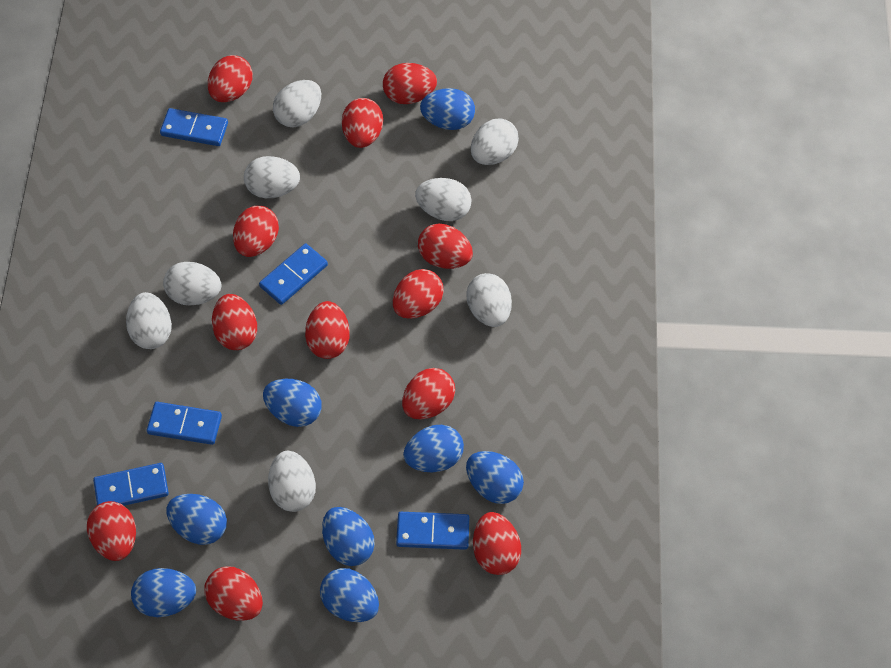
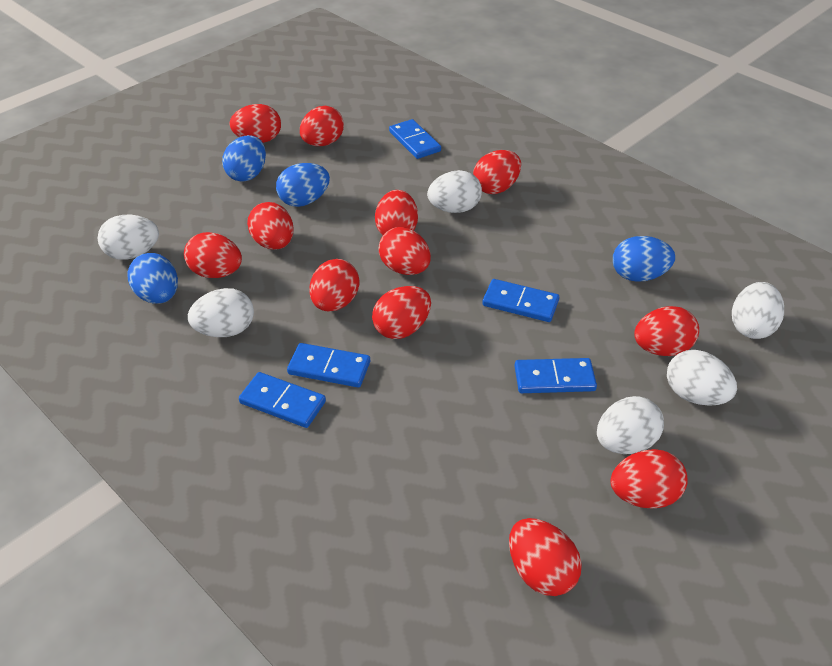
blue egg: 8 -> 4
white egg: 8 -> 6

